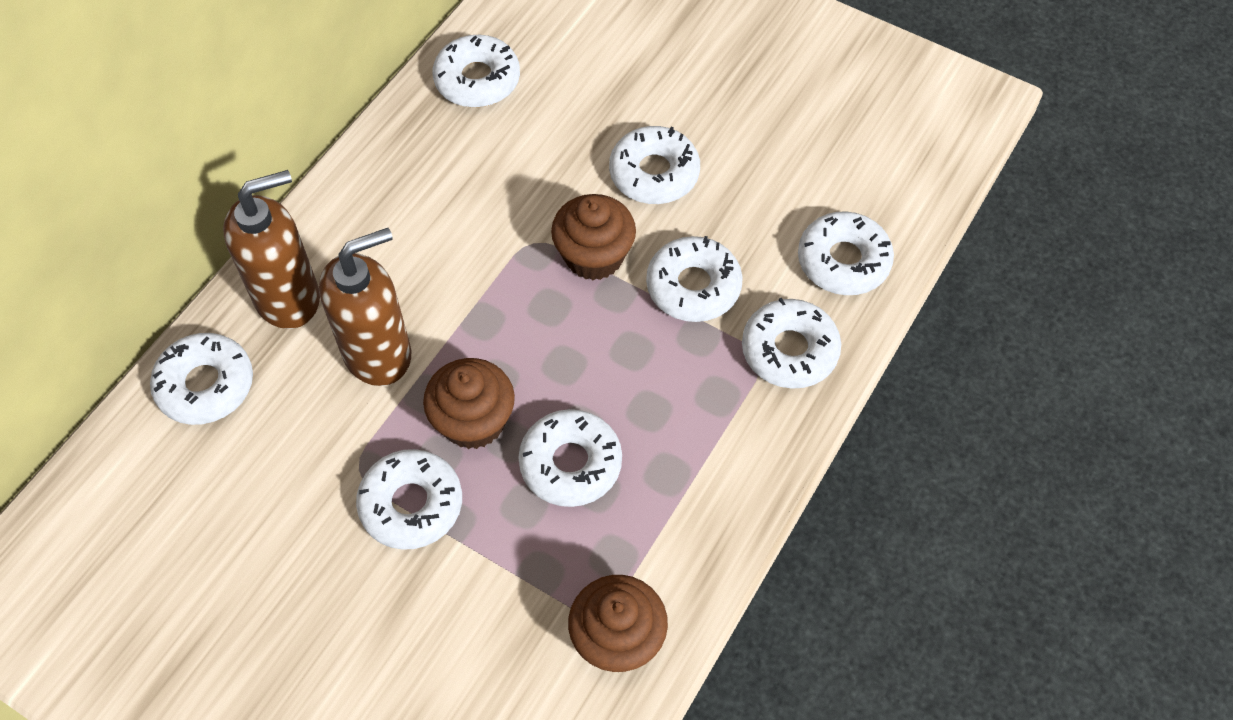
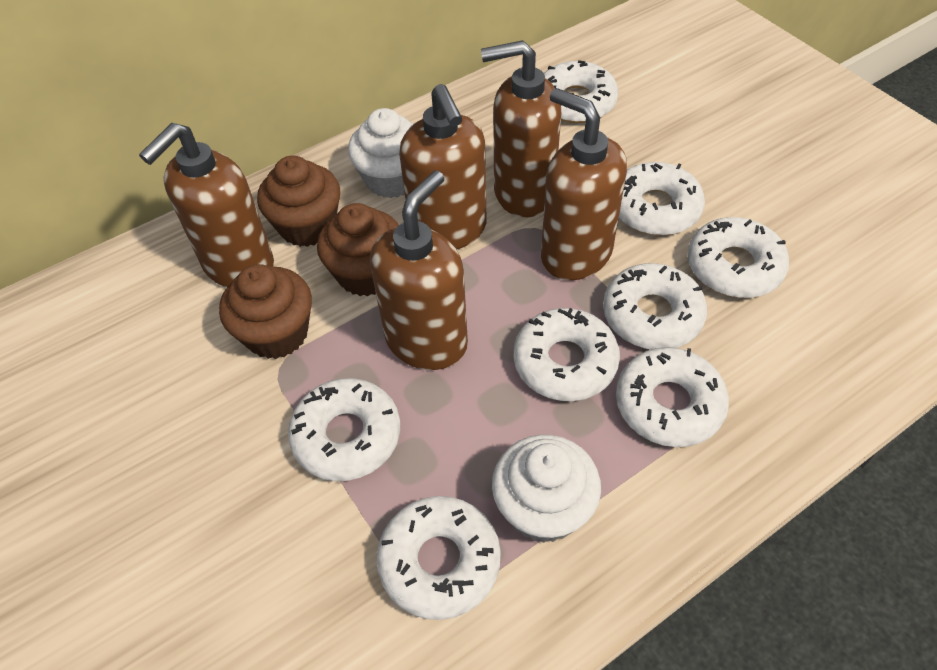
brown soap dispenser: 2 -> 5
white cupcake: 0 -> 2

